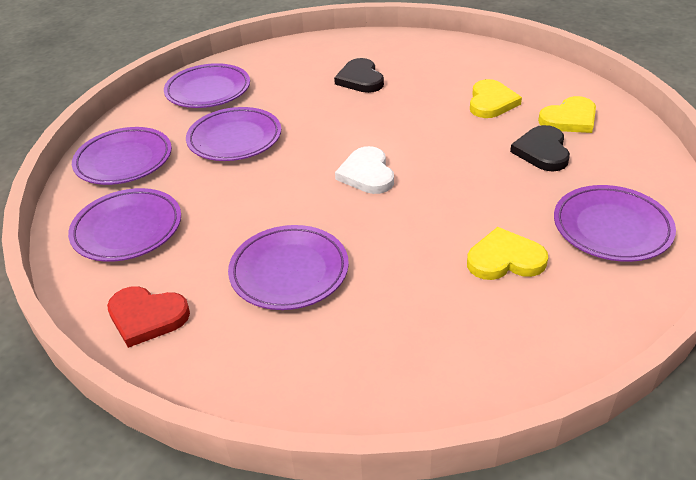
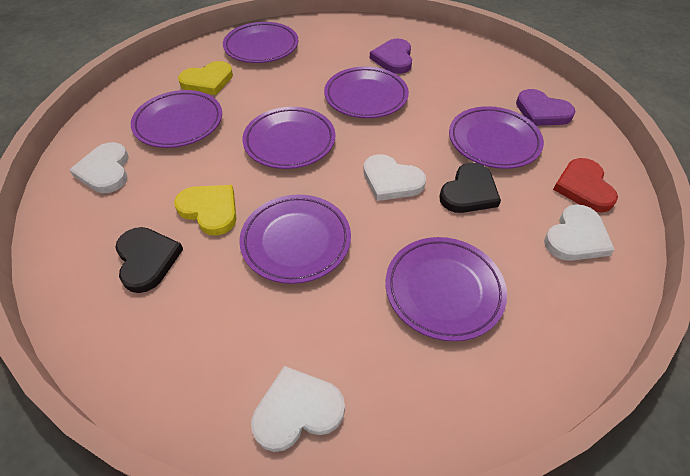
purple heart: 0 -> 2
purple plate: 6 -> 7
white heart: 1 -> 4
yellow heart: 3 -> 2

